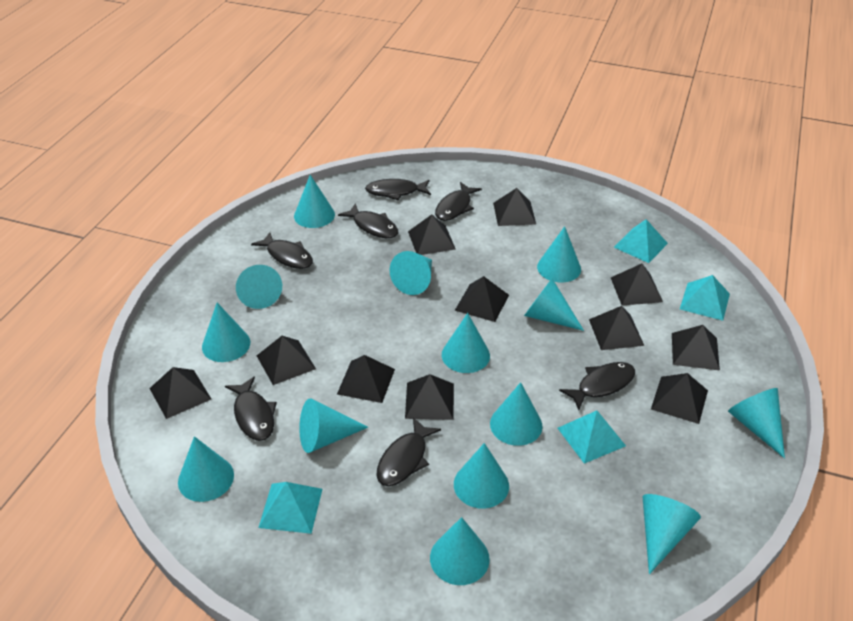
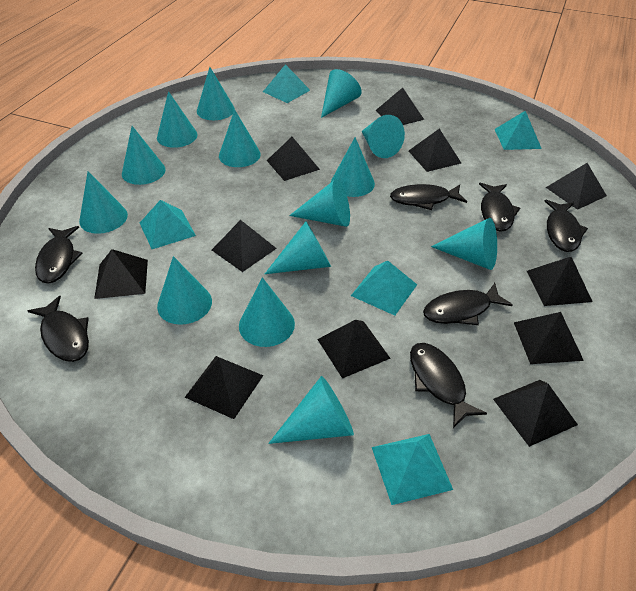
turquoise pyramid: 4 -> 5

